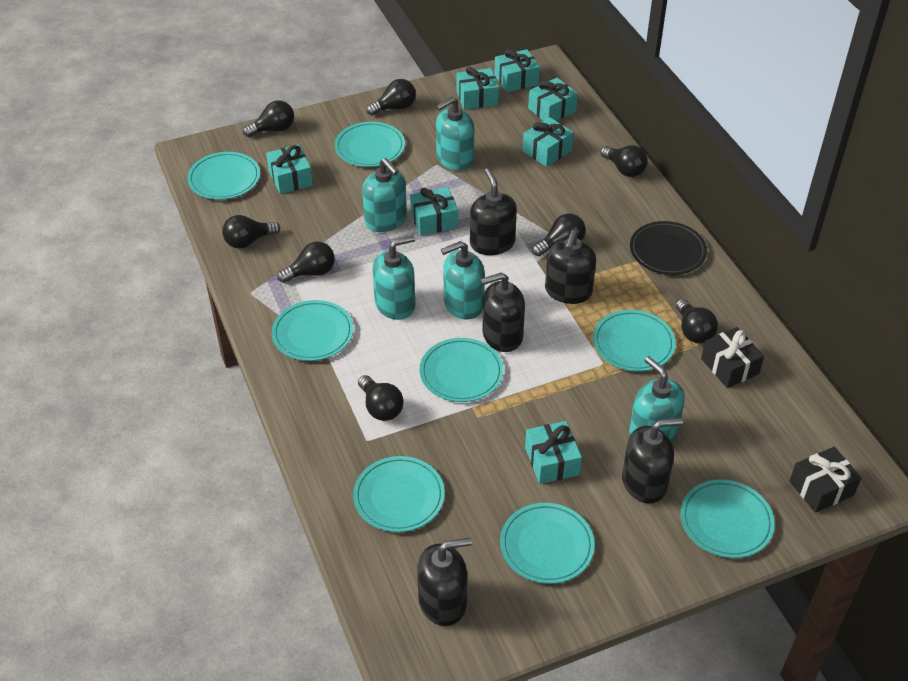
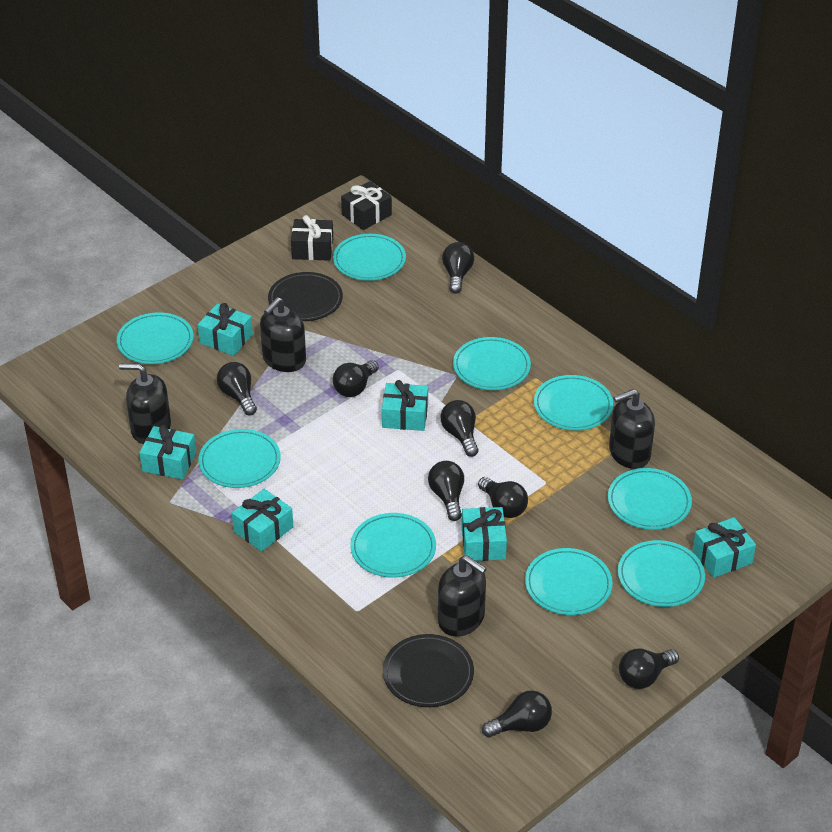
black plate: 1 -> 2
black soap dispenser: 5 -> 4
turquoise gift: 7 -> 6
turquoise plate: 8 -> 9
turquoise soap dispenser: 5 -> 0

